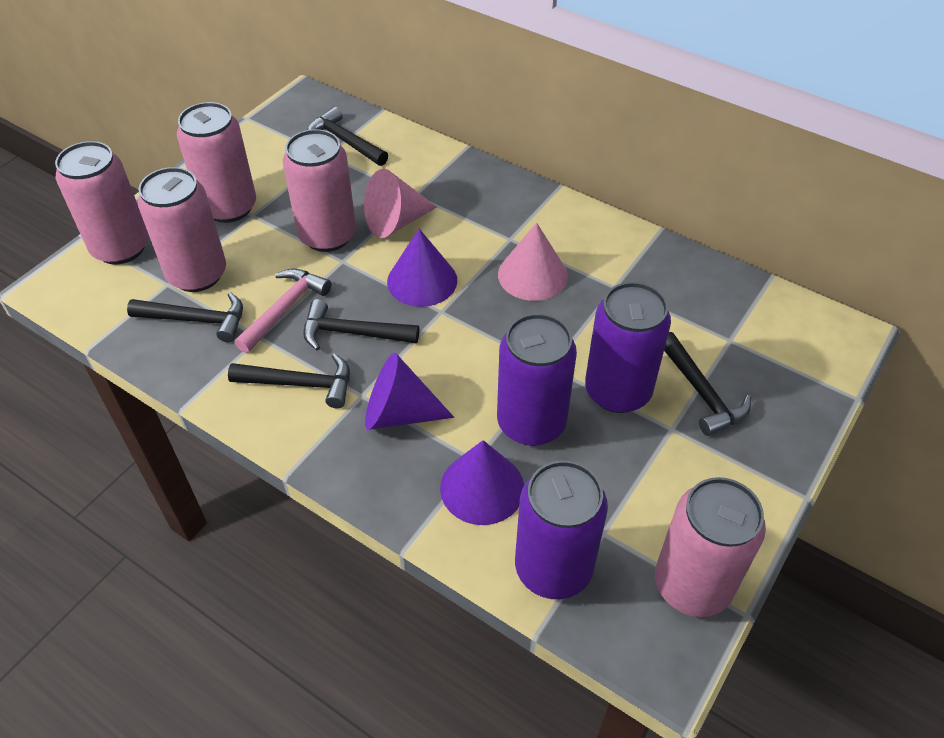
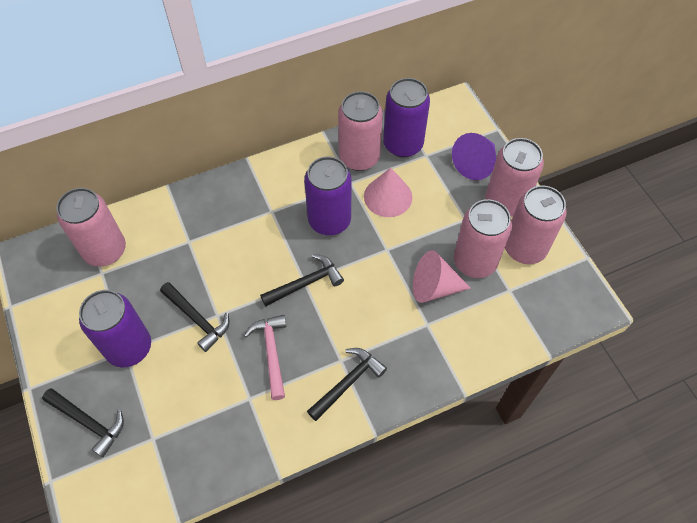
black hammer: 5 -> 4
purple cone: 3 -> 1

